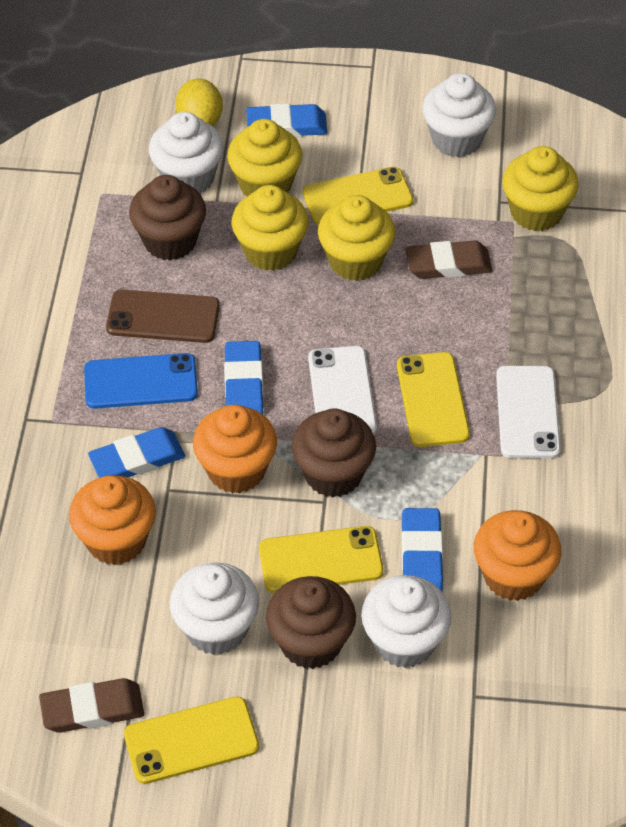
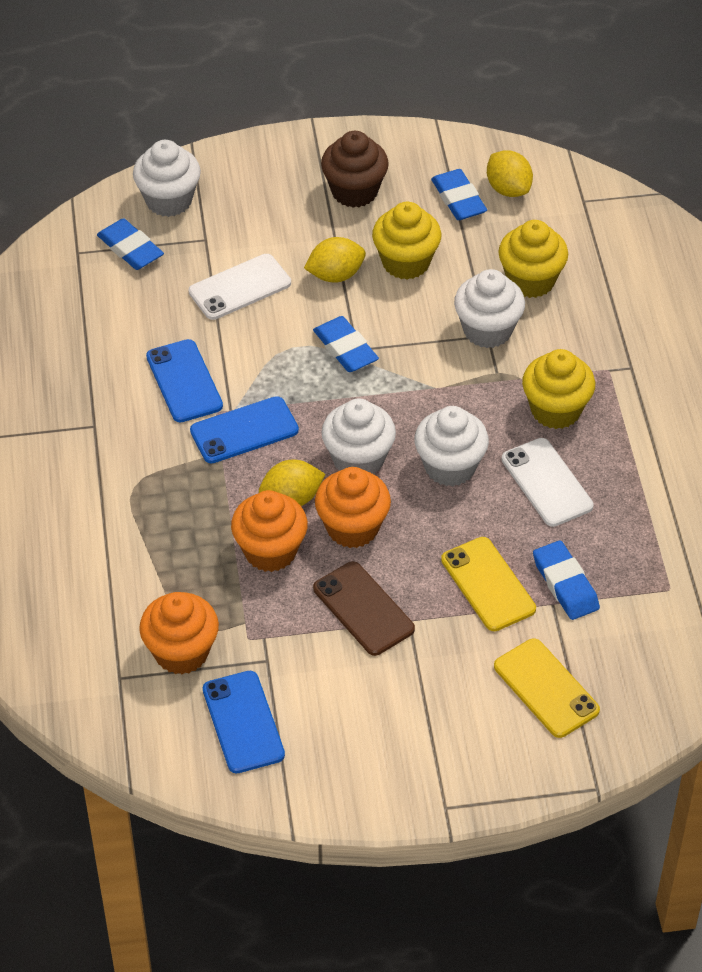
blue phone: 1 -> 3
brown cupcake: 3 -> 1
brown eraser: 2 -> 0
yellow cupcake: 4 -> 3
yellow lemon: 1 -> 3
yellow phone: 4 -> 2

